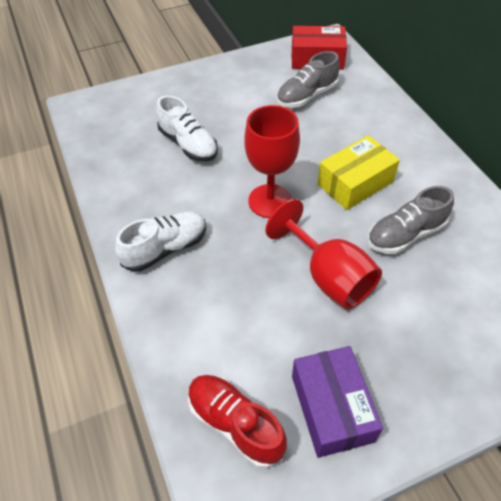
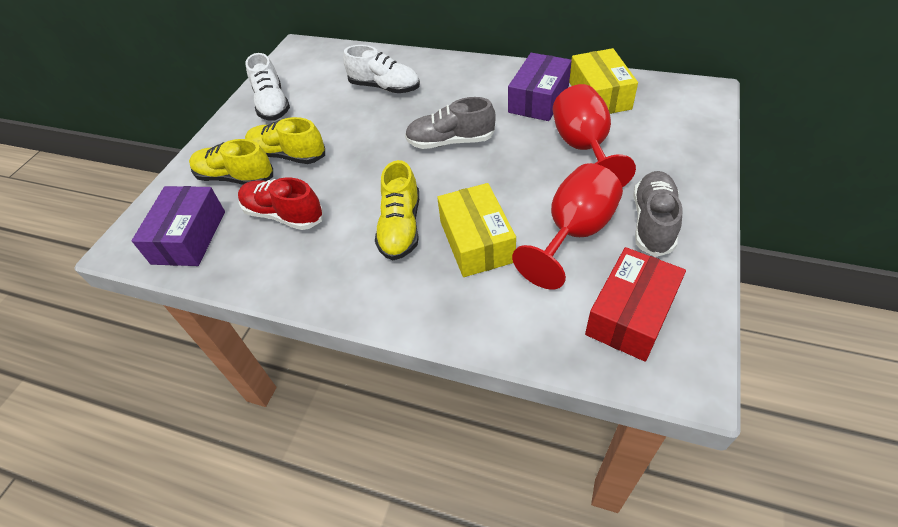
purple box: 1 -> 2
yellow box: 1 -> 2
yellow shoe: 0 -> 3

